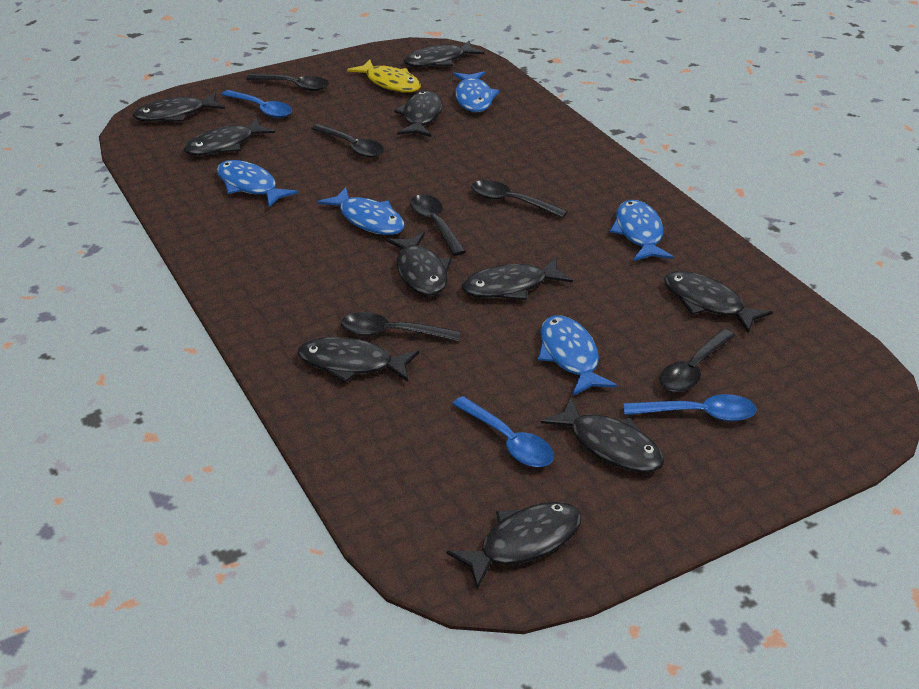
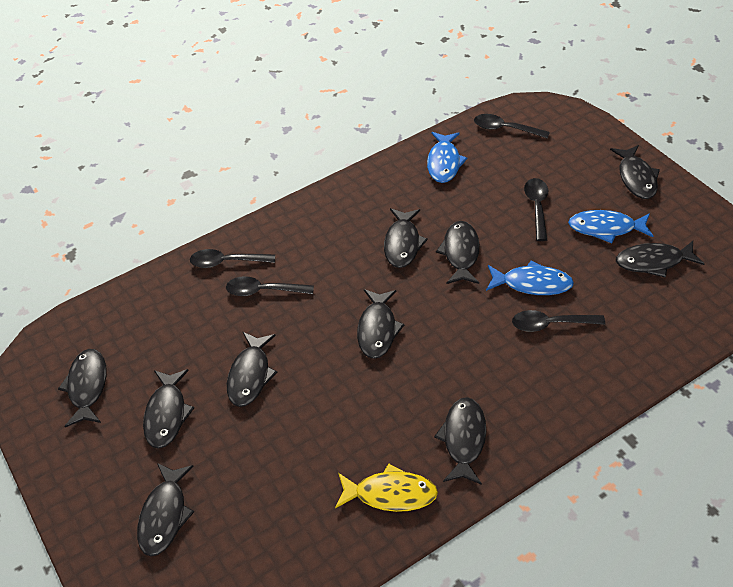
black spoon: 6 -> 5
blue fish: 5 -> 3
blue spoon: 3 -> 0

